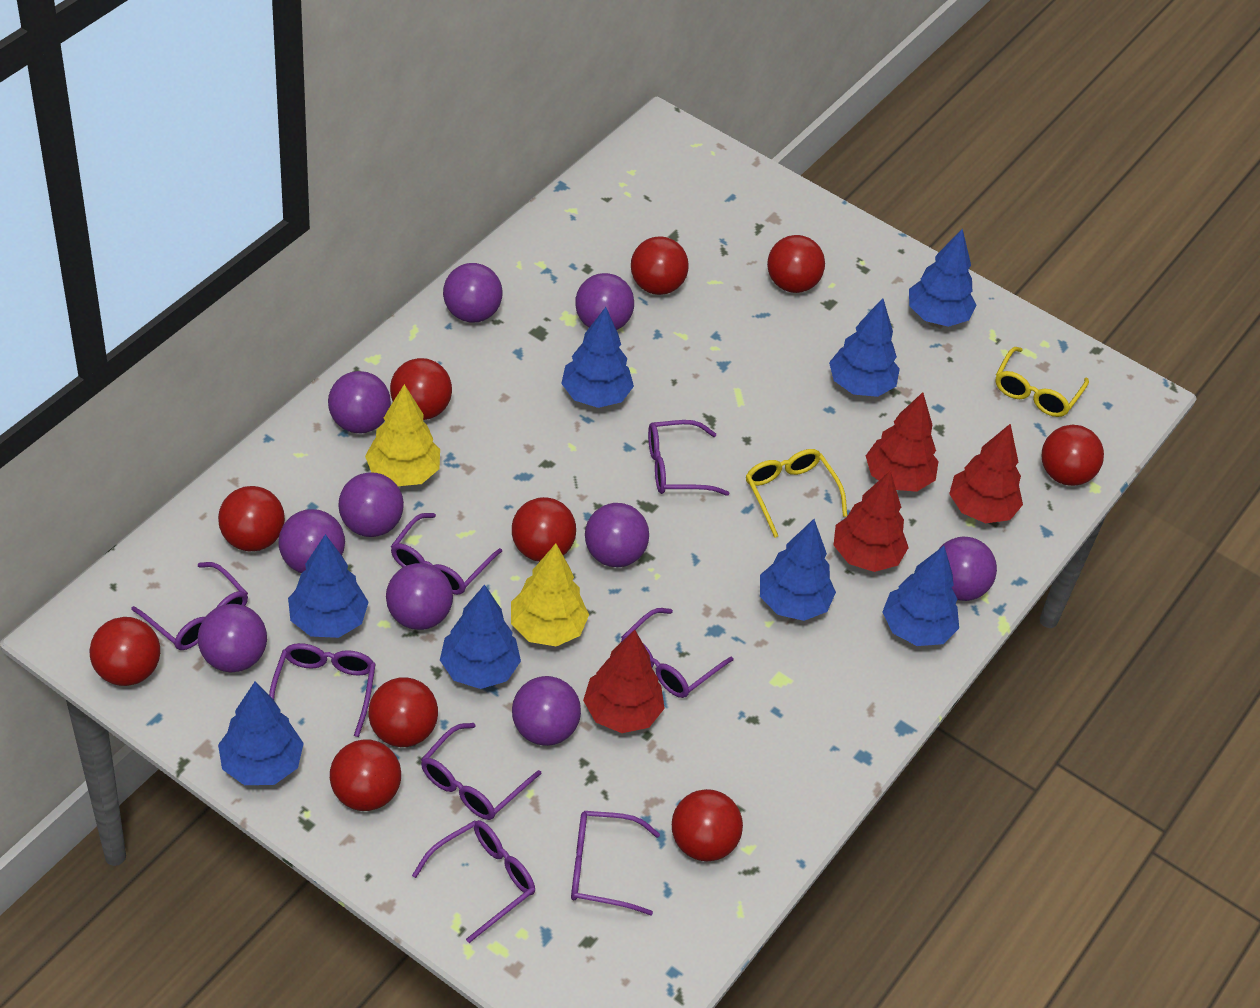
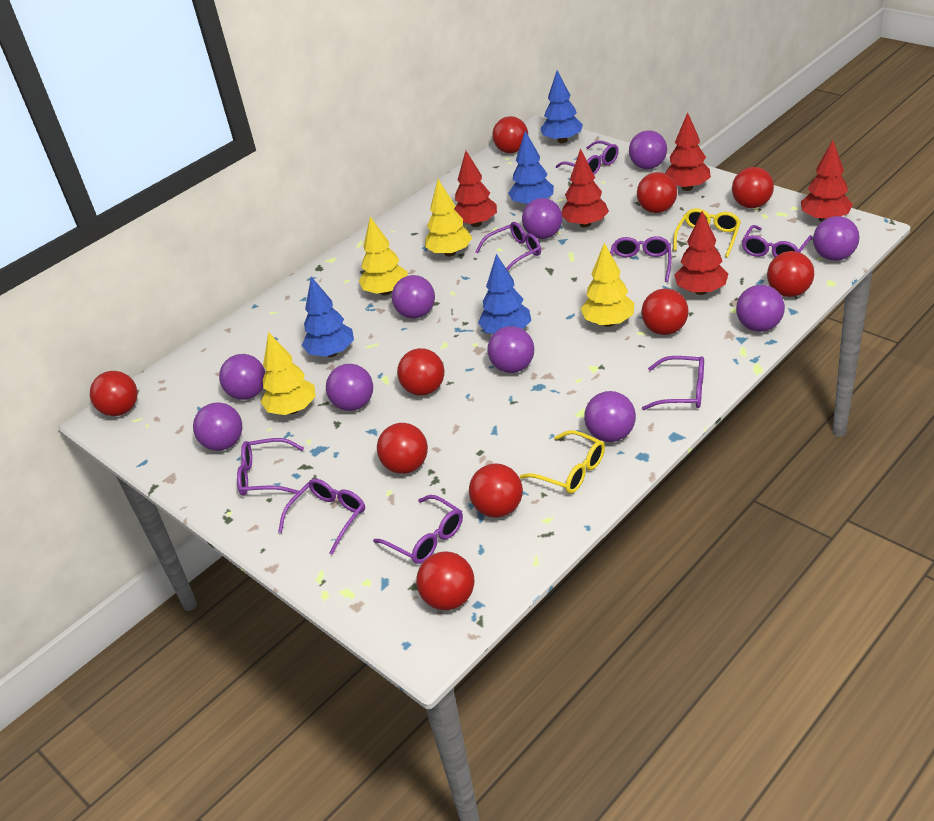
blue tree: 8 -> 4
red tree: 4 -> 5
yellow tree: 2 -> 4

